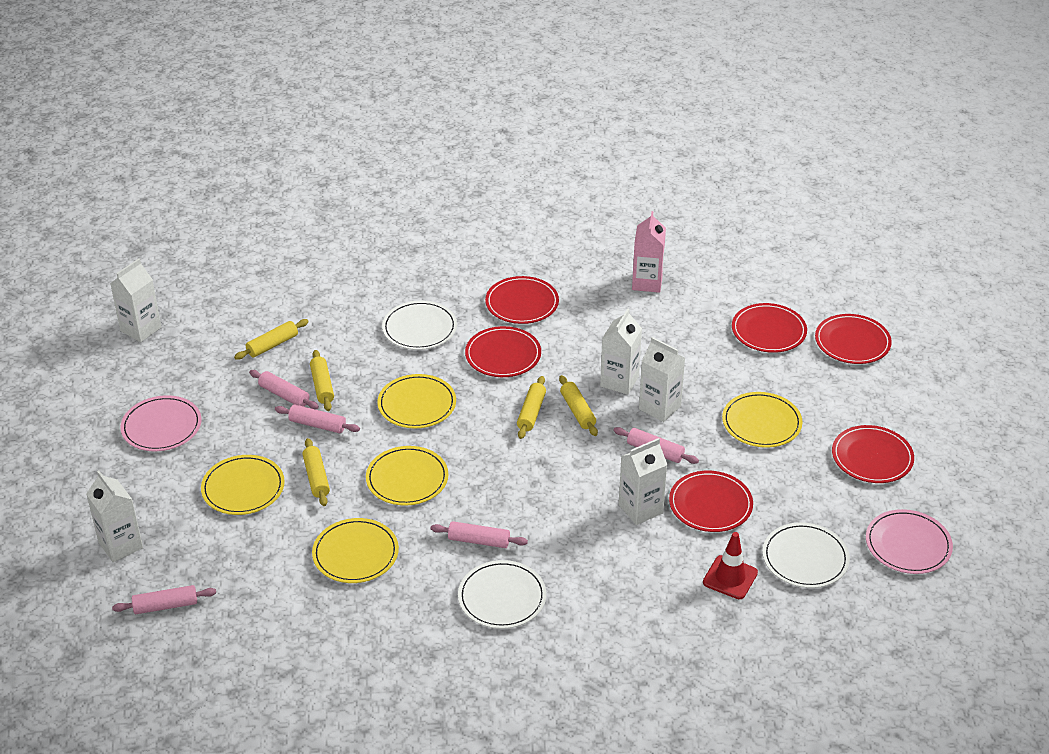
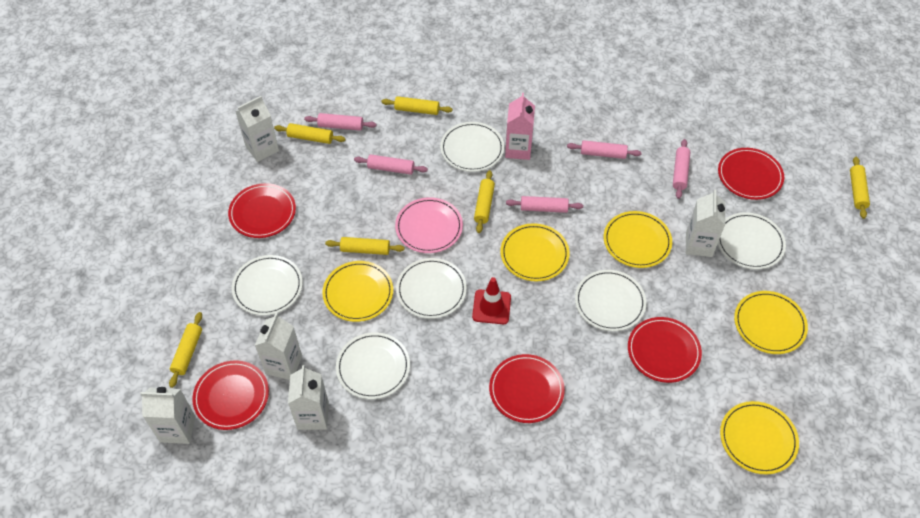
pink plate: 2 -> 1
red plate: 6 -> 5
white plate: 3 -> 6
yellow rolling pin: 5 -> 6

